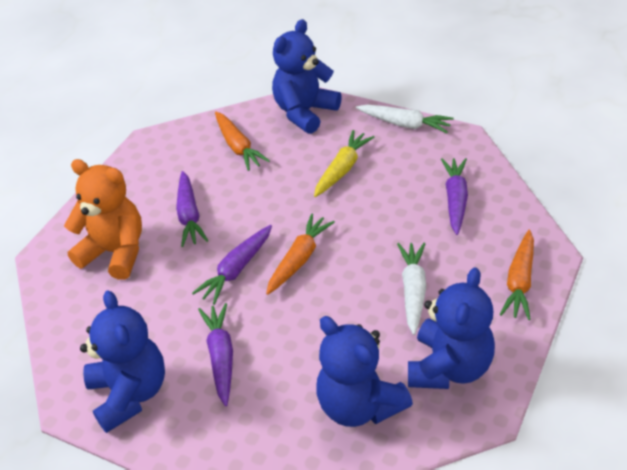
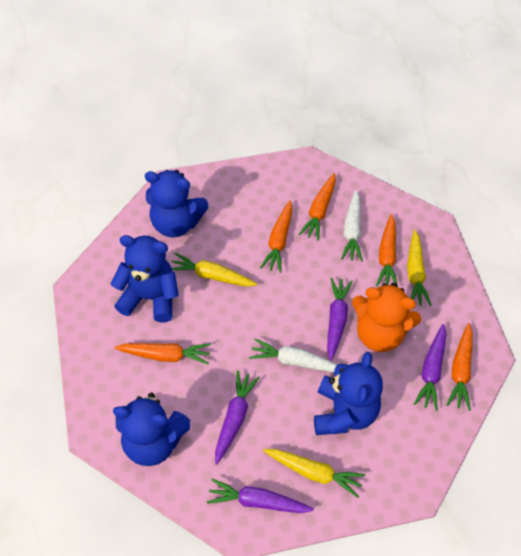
orange carrot: 3 -> 5
yellow carrot: 1 -> 3

